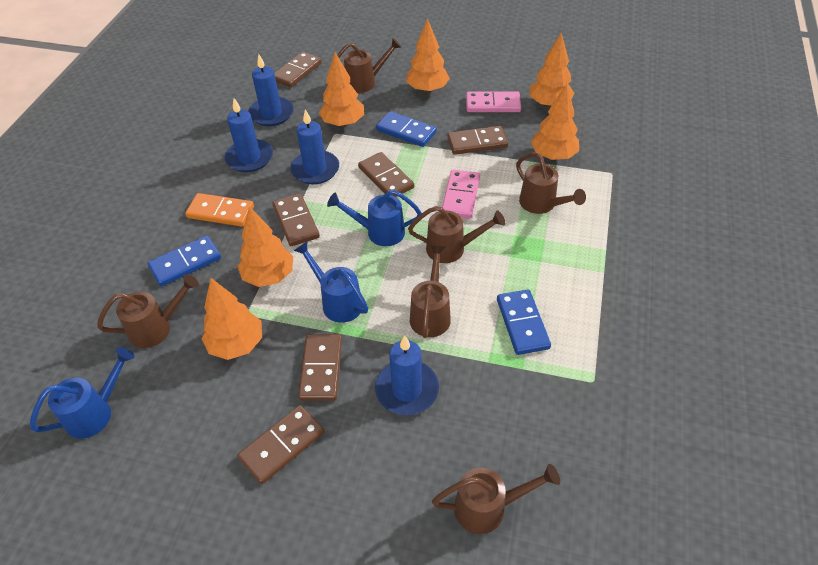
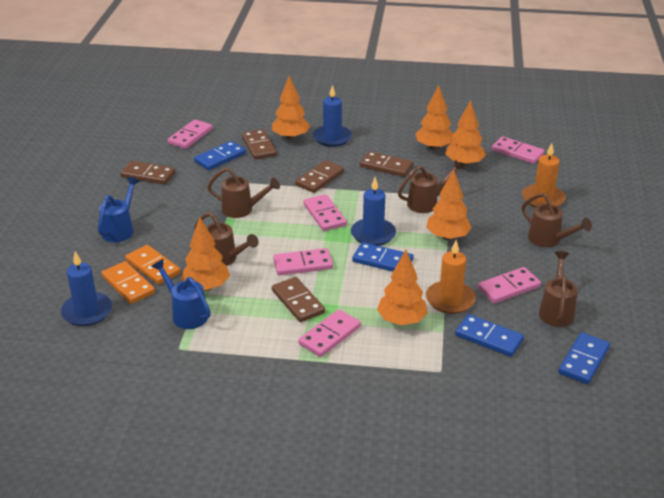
blue candle: 4 -> 3
blue domino: 3 -> 4
blue watering can: 3 -> 2
brown domino: 6 -> 5
brown watering can: 6 -> 5
orange candle: 0 -> 2
orange domino: 1 -> 2
pink domino: 2 -> 6

